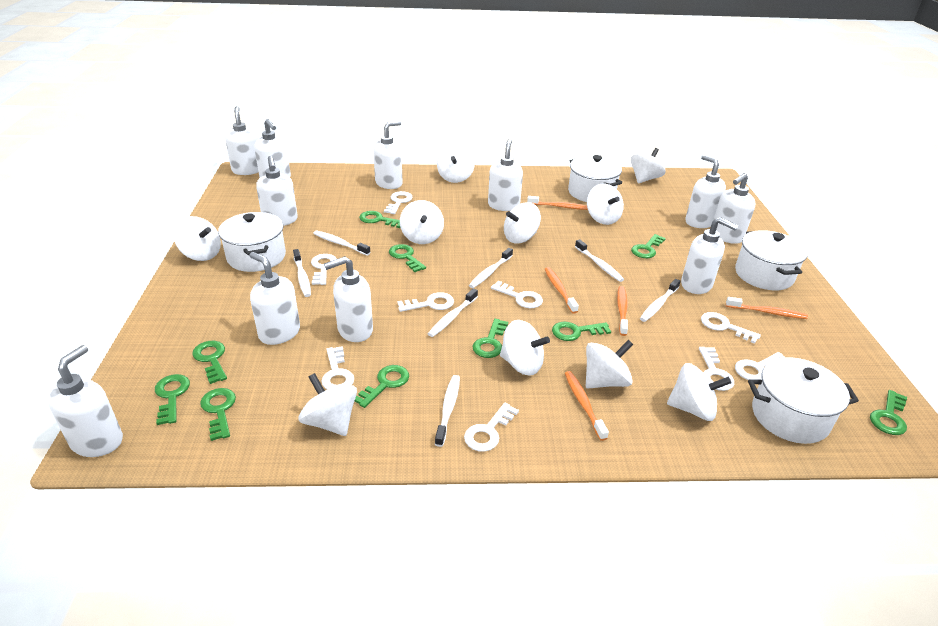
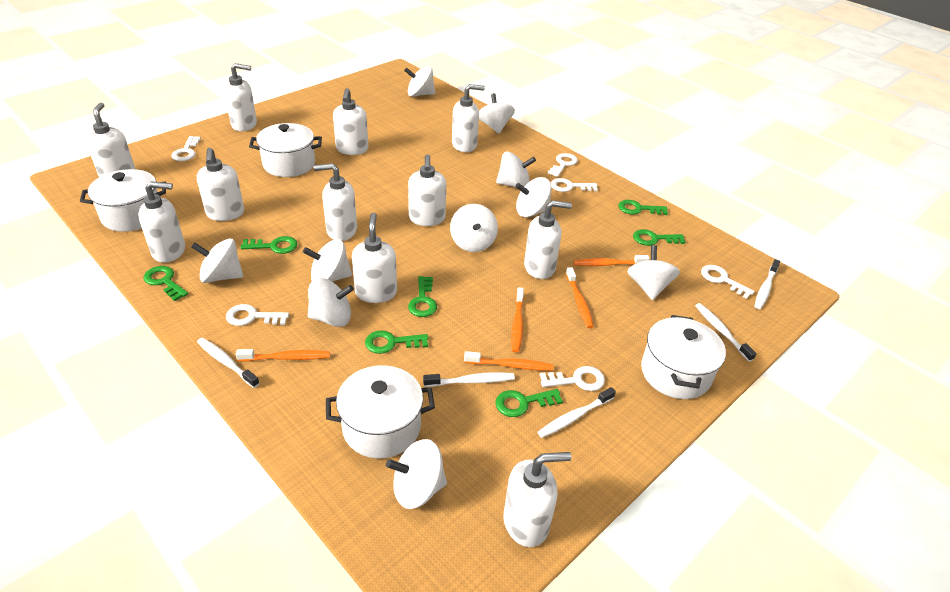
green key: 10 -> 7
white key: 9 -> 6
white toothbrush: 7 -> 5

